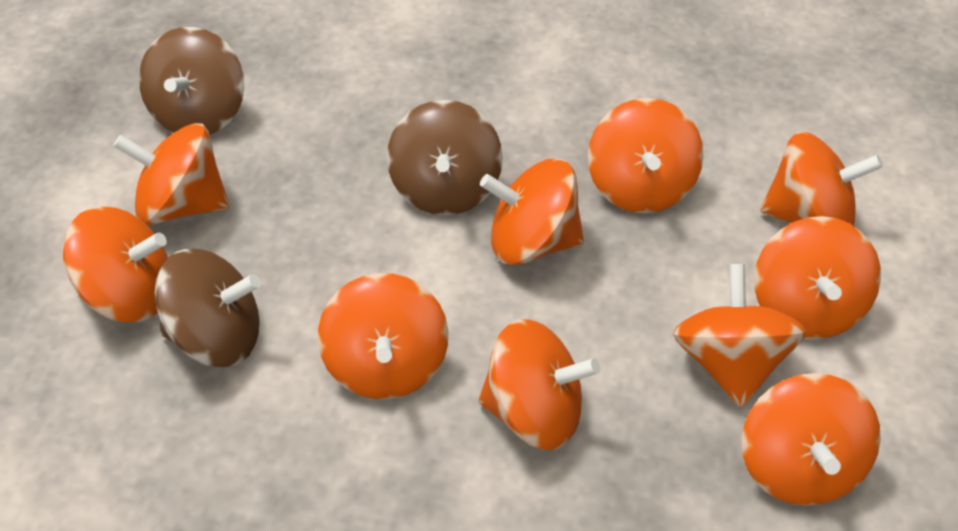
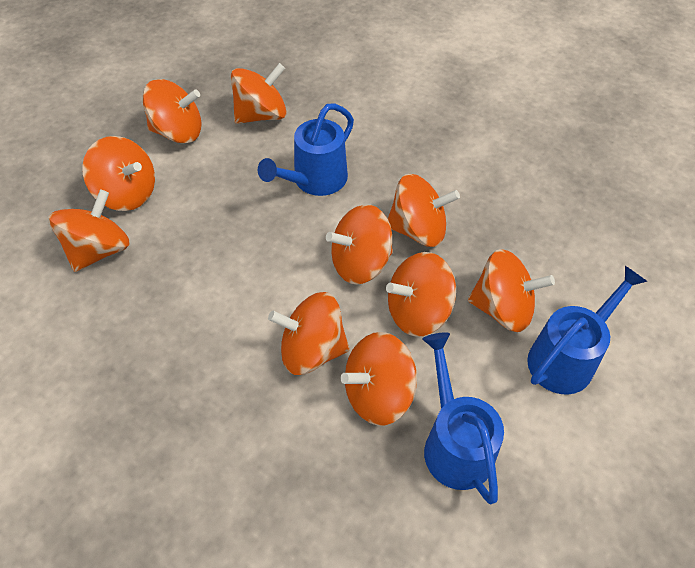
blue watering can: 0 -> 3
brown spinning top: 3 -> 0

